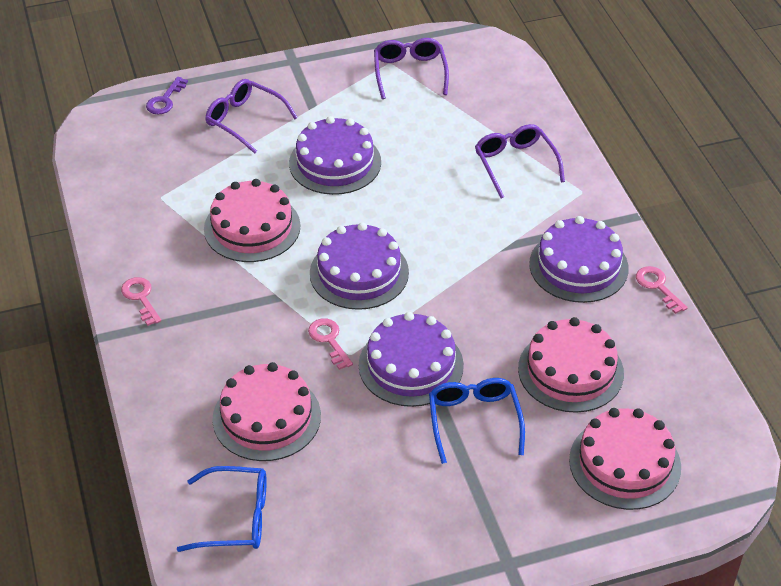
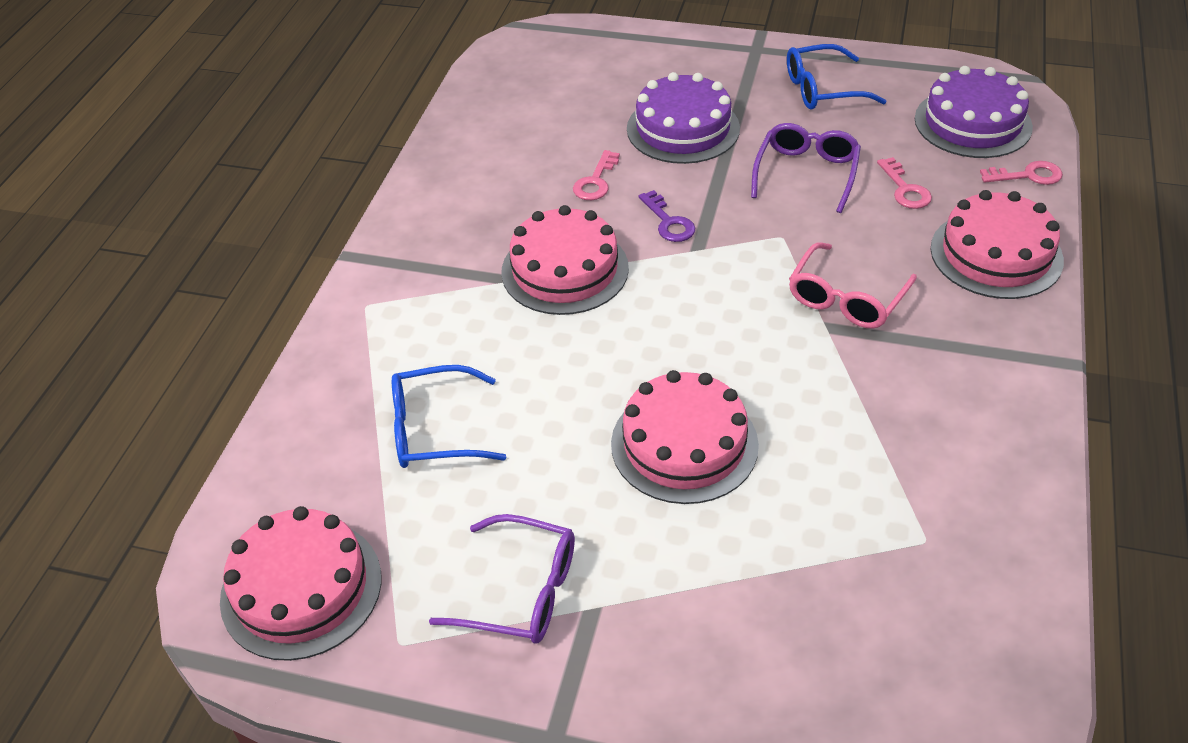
pink glasses: 0 -> 1
purple cake: 4 -> 2
purple glasses: 3 -> 2

